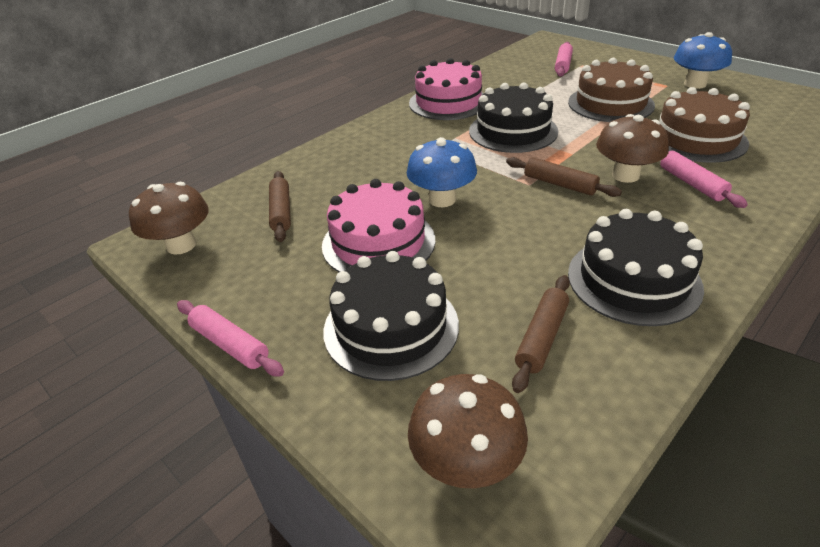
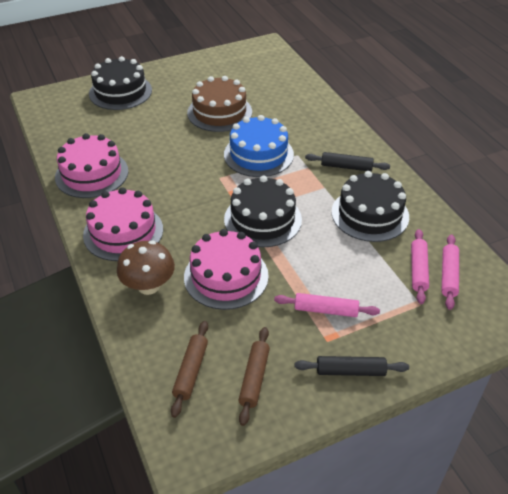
black rolling pin: 0 -> 2
blue cake: 0 -> 1
blue mushroom: 2 -> 0
brown cake: 2 -> 1
brown mushroom: 3 -> 1
brown rolling pin: 3 -> 2
pink cake: 2 -> 3

